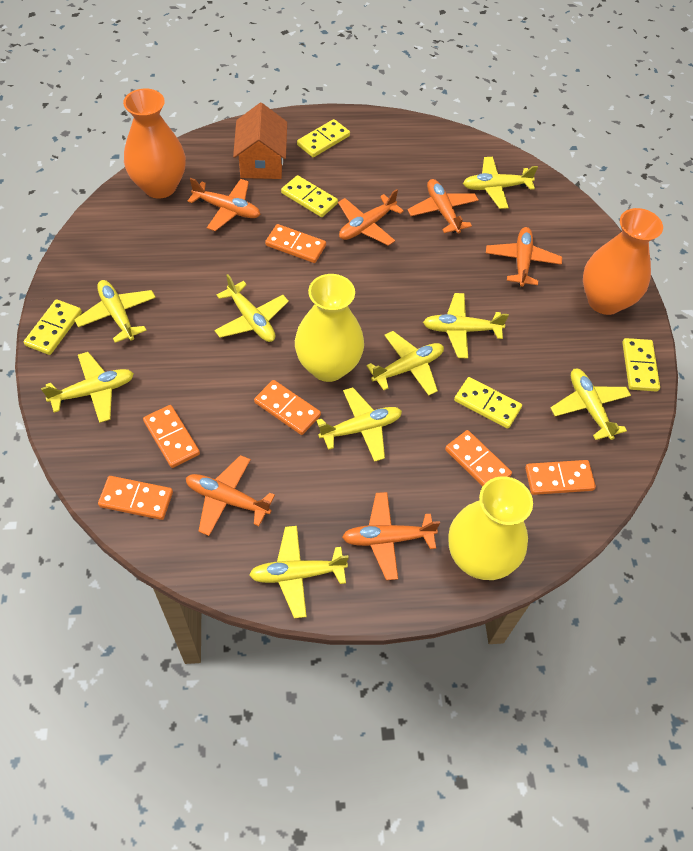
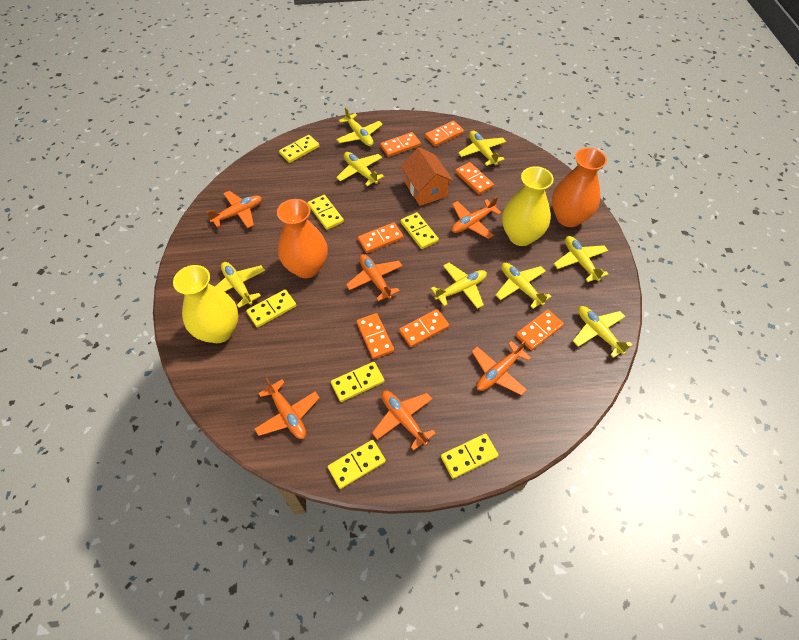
orange domino: 6 -> 7
yellow domino: 5 -> 7
yellow plane: 9 -> 8

